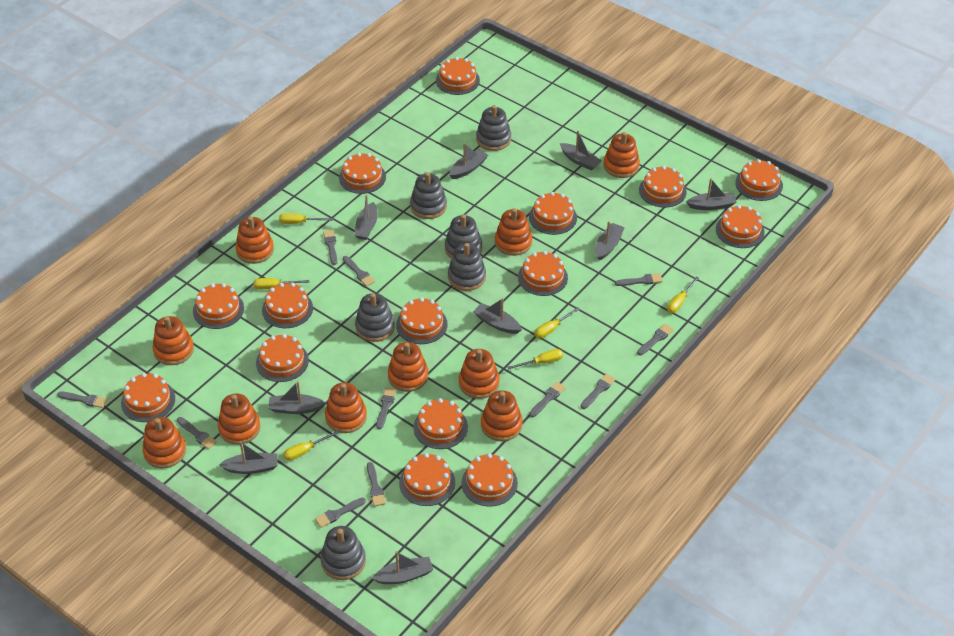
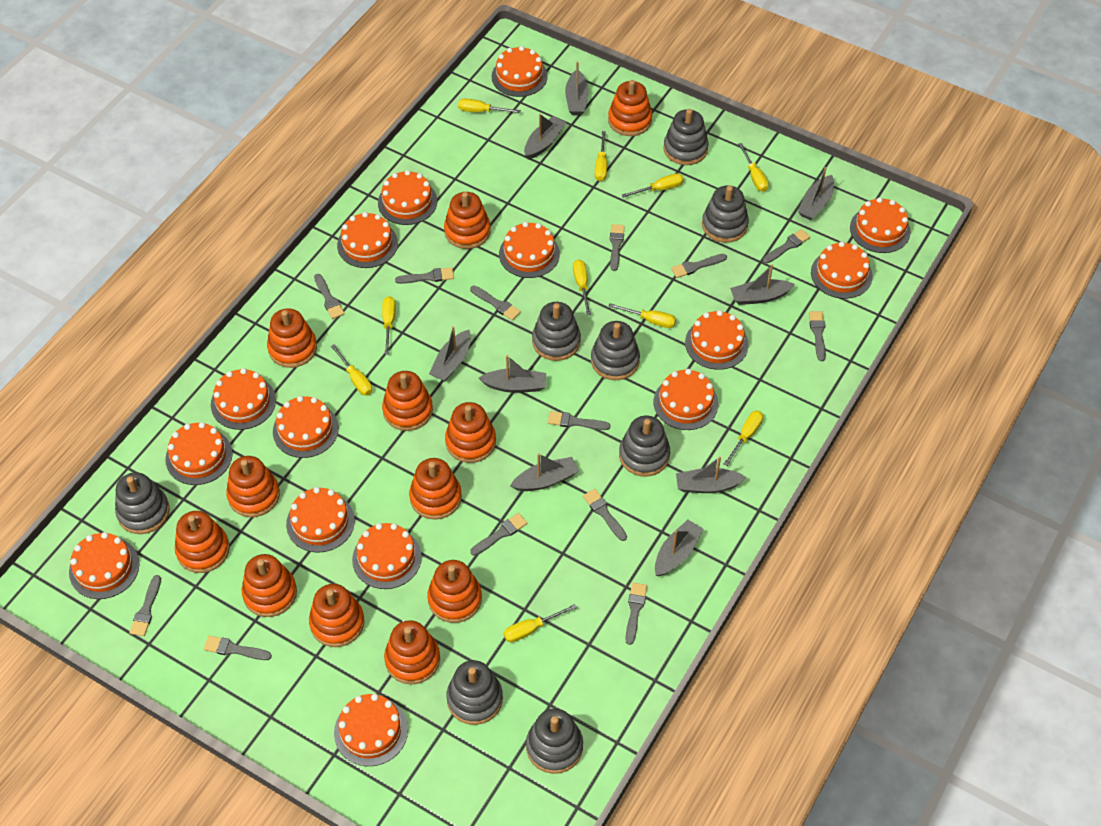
grey brush: 11 -> 13
grey stacking toy: 6 -> 8
orange stacking toy: 10 -> 12
yellow screwdriver: 6 -> 10

